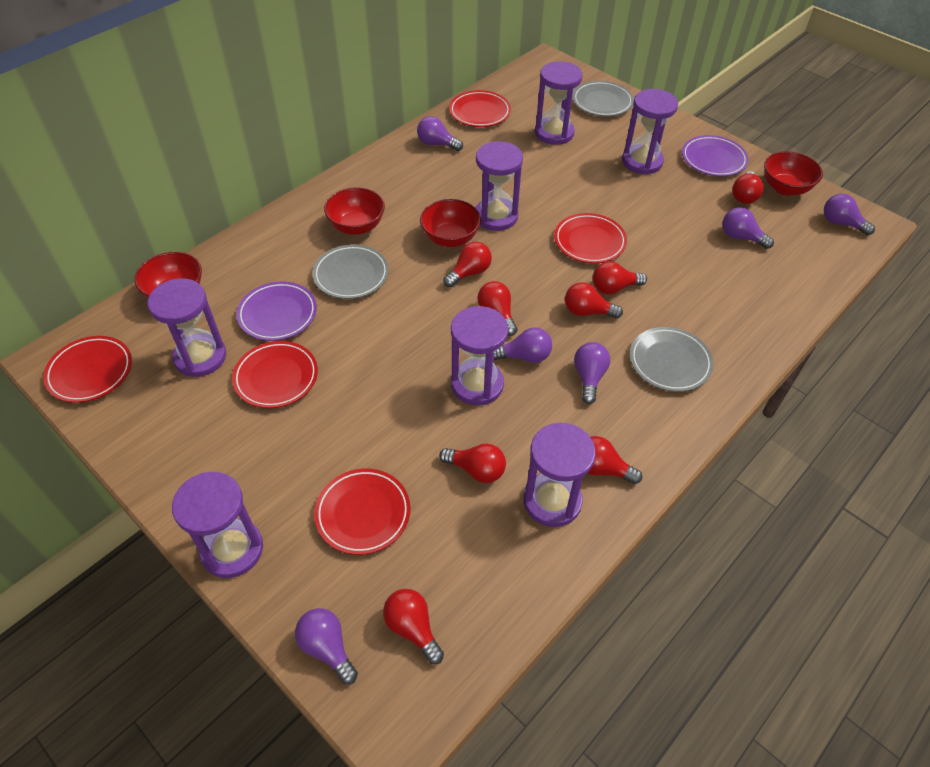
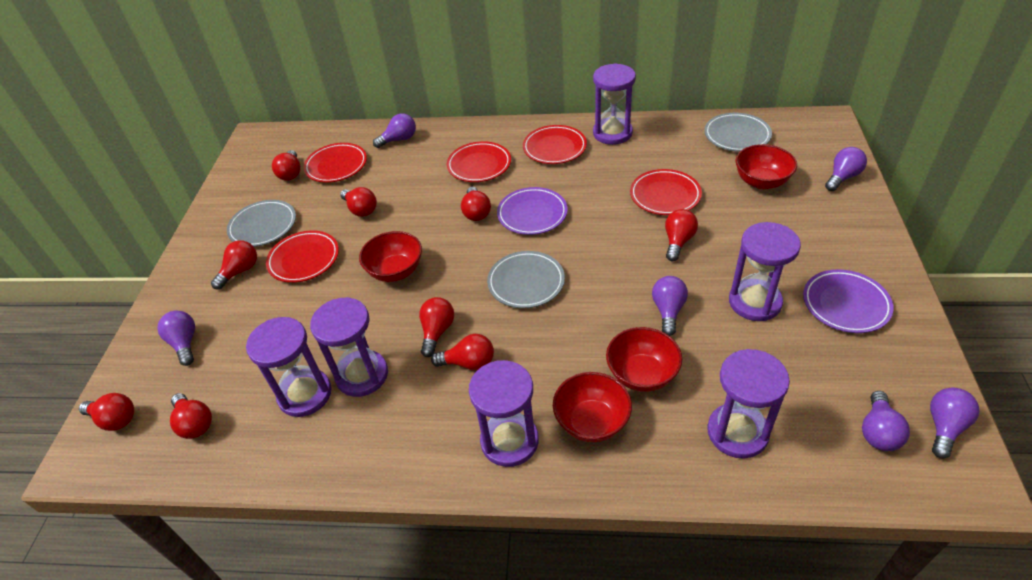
purple hourglass: 7 -> 6
red light bulb: 8 -> 9

